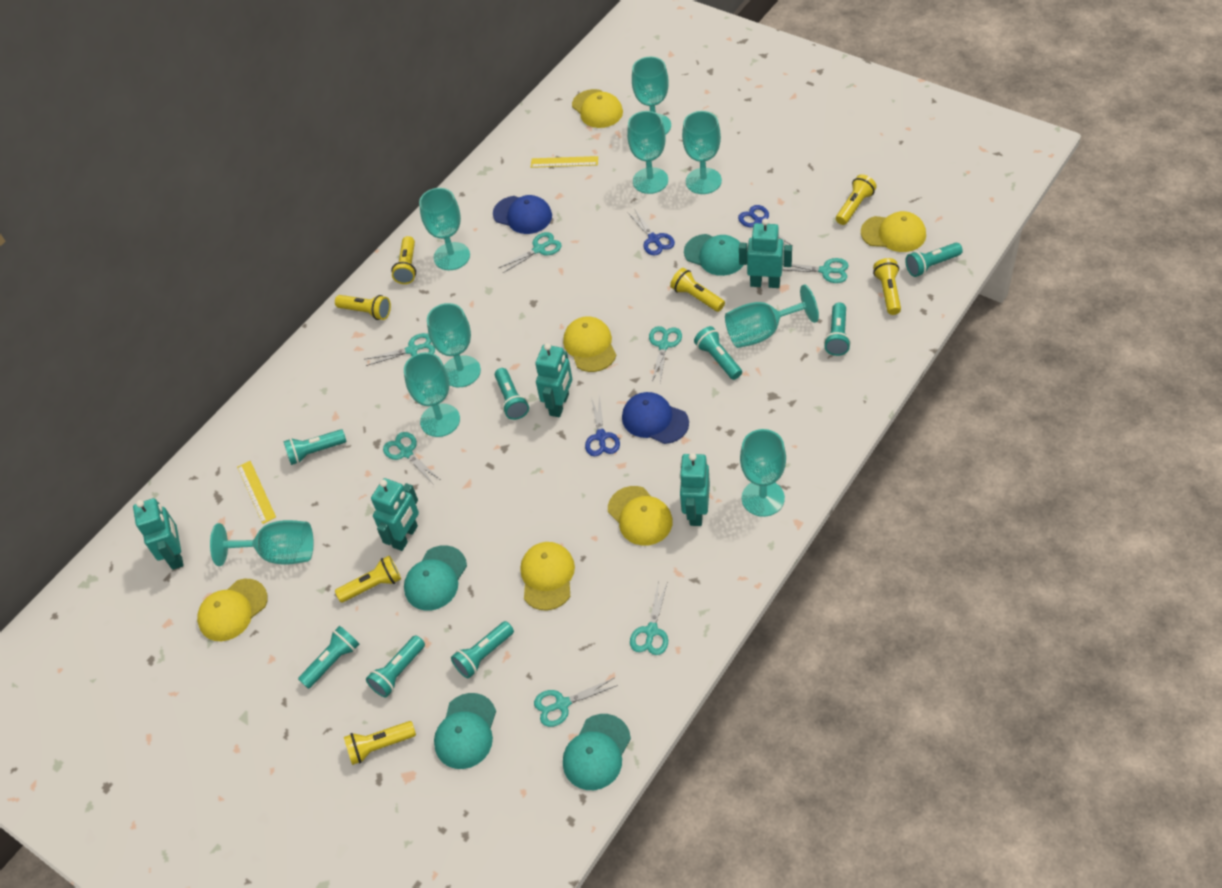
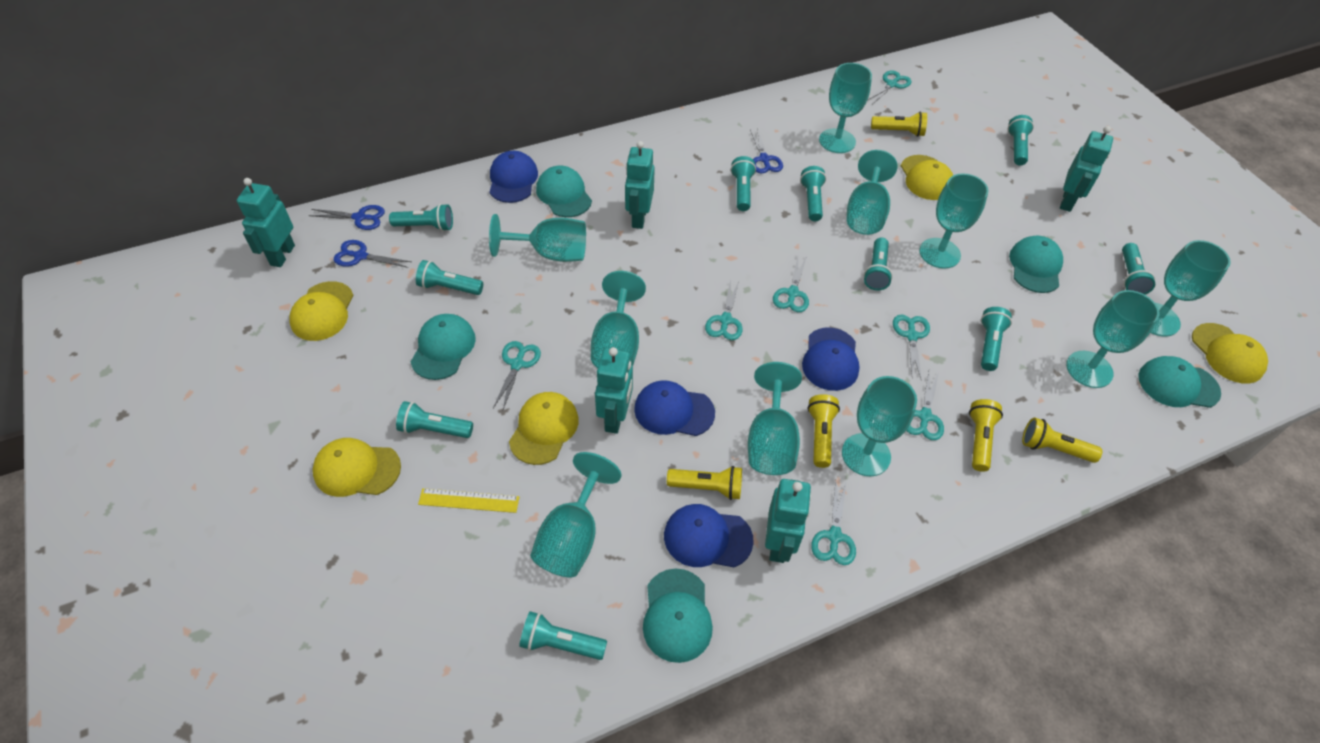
blue cap: 2 -> 4
turquoise cap: 4 -> 5
turquoise flashlight: 8 -> 10
turquoise goblet: 9 -> 10
yellow cap: 6 -> 5
yellow flashlight: 7 -> 5
yellow ruler: 2 -> 1

